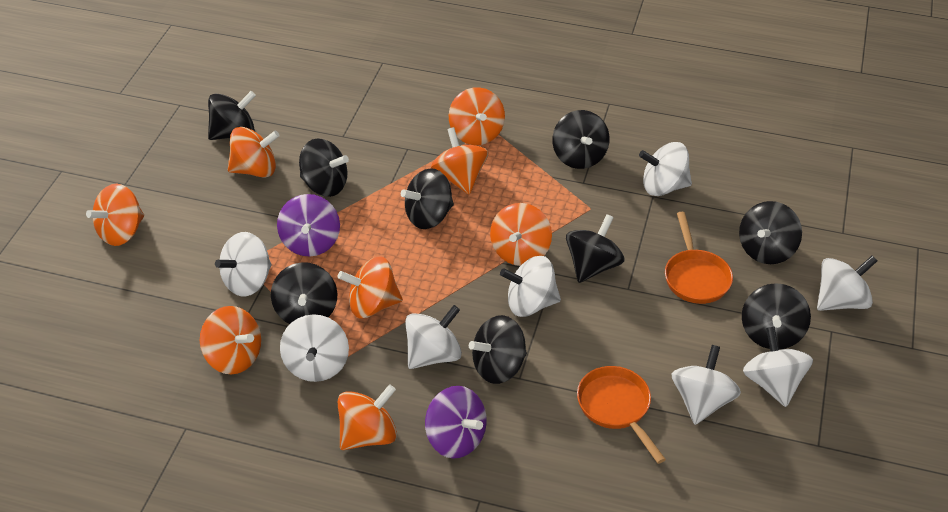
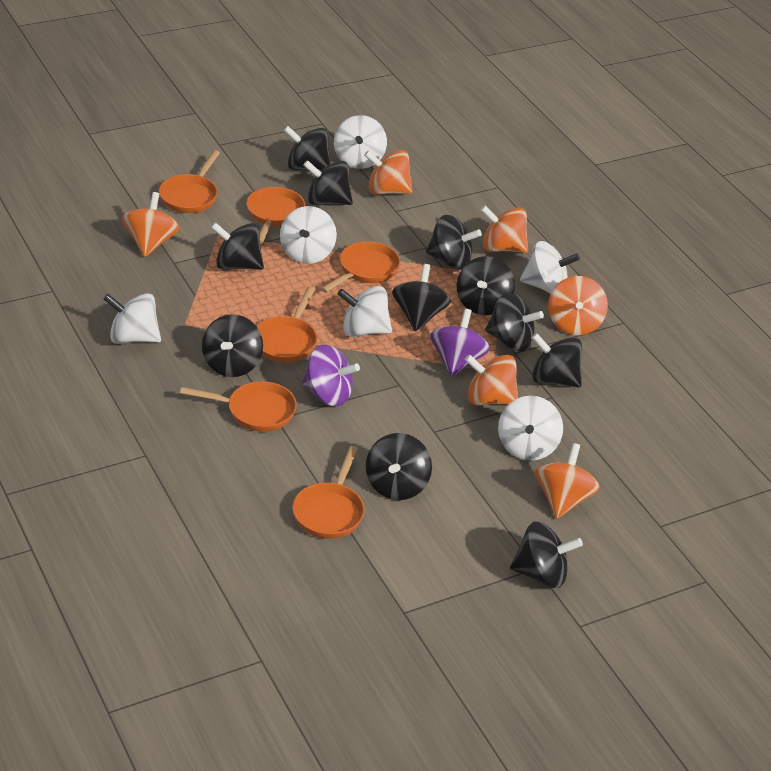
black spinning top: 9 -> 11
orange pan: 2 -> 6
orange spinning top: 8 -> 6
white spinning top: 8 -> 6

